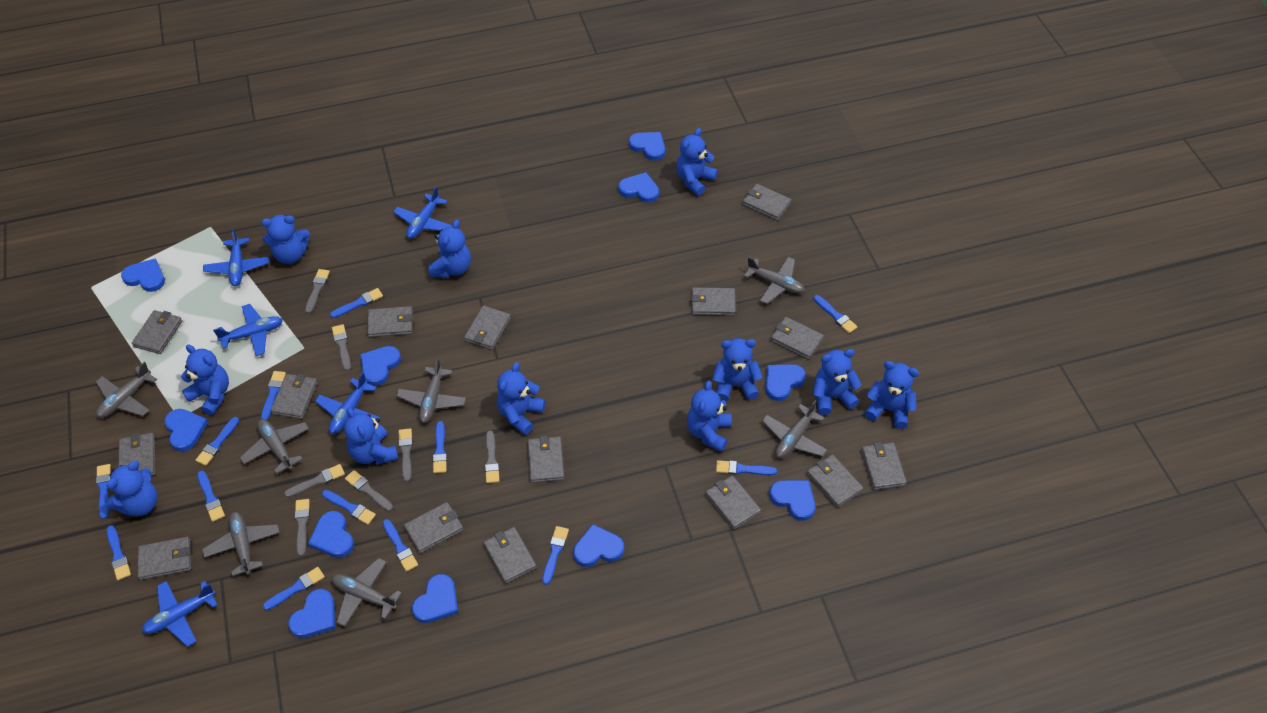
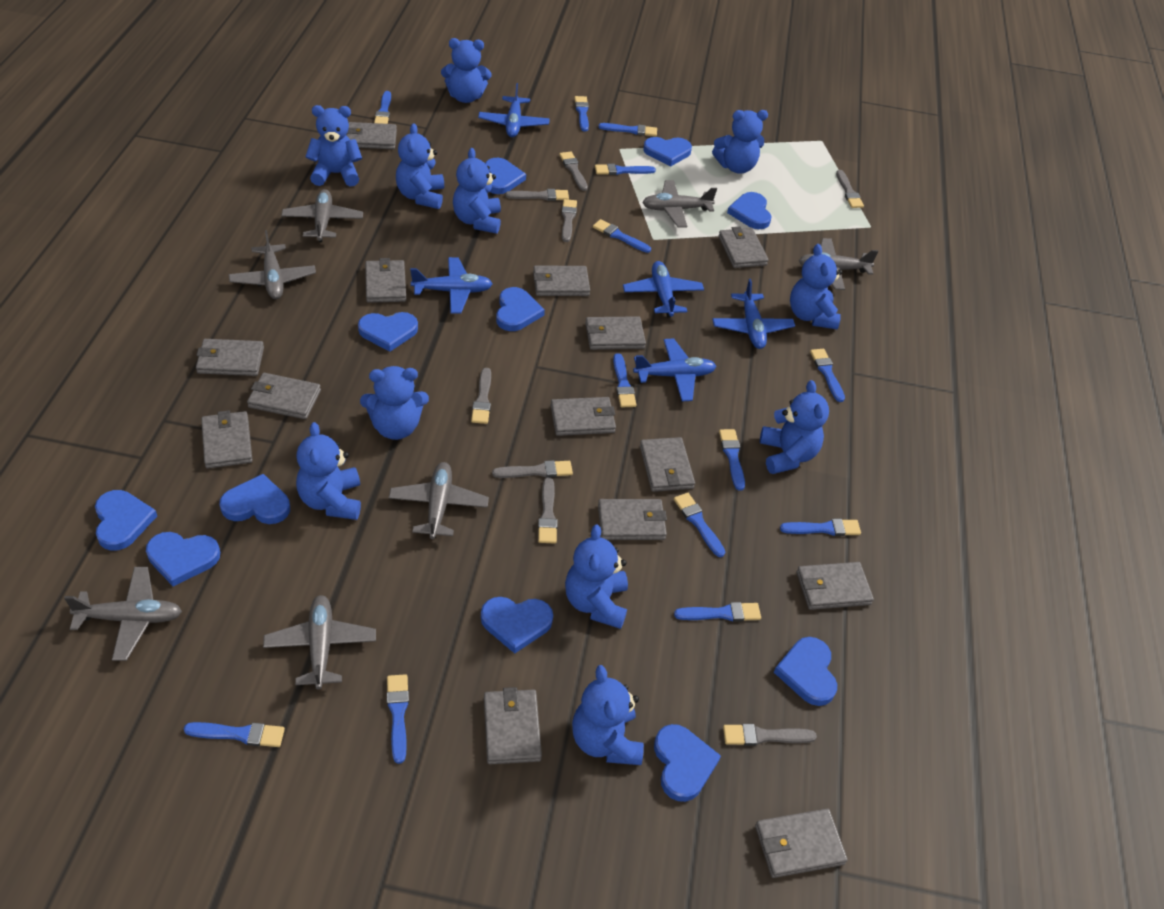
grey brush: 7 -> 8
grey wallet: 15 -> 14

